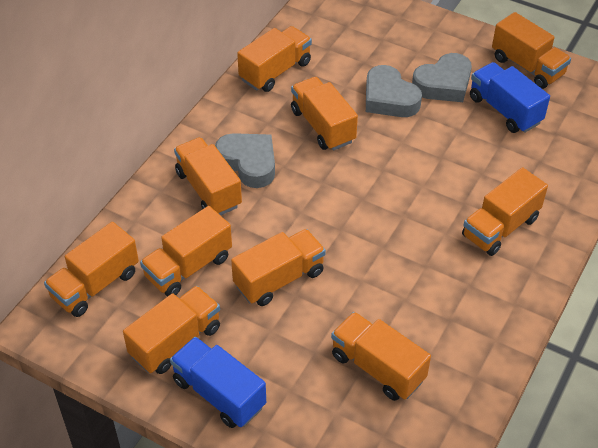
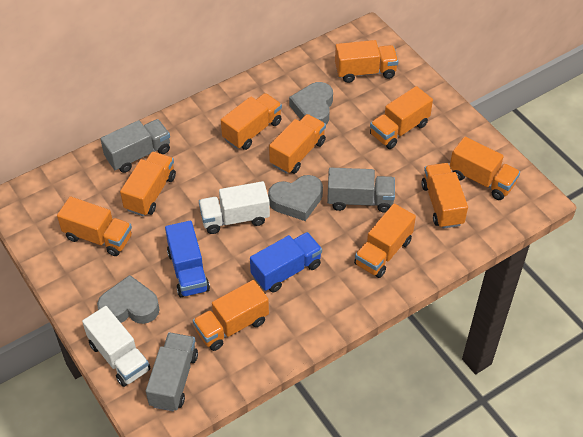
grey truck: 0 -> 3
white truck: 0 -> 2

